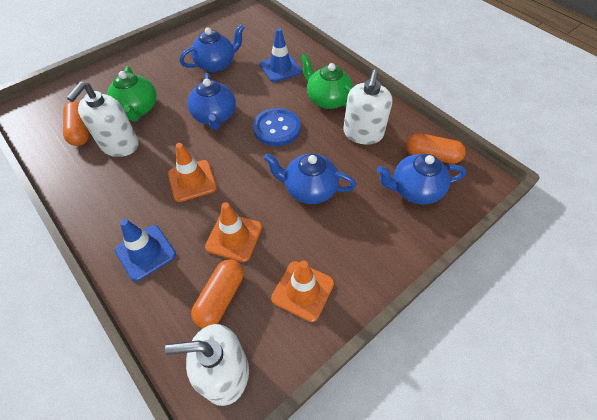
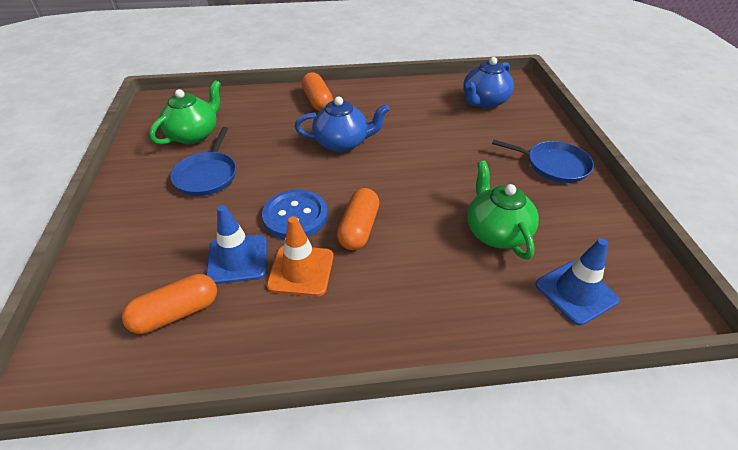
blue pan: 0 -> 2
blue teapot: 4 -> 2
orange traffic cone: 3 -> 1
white soap dispenser: 3 -> 0

